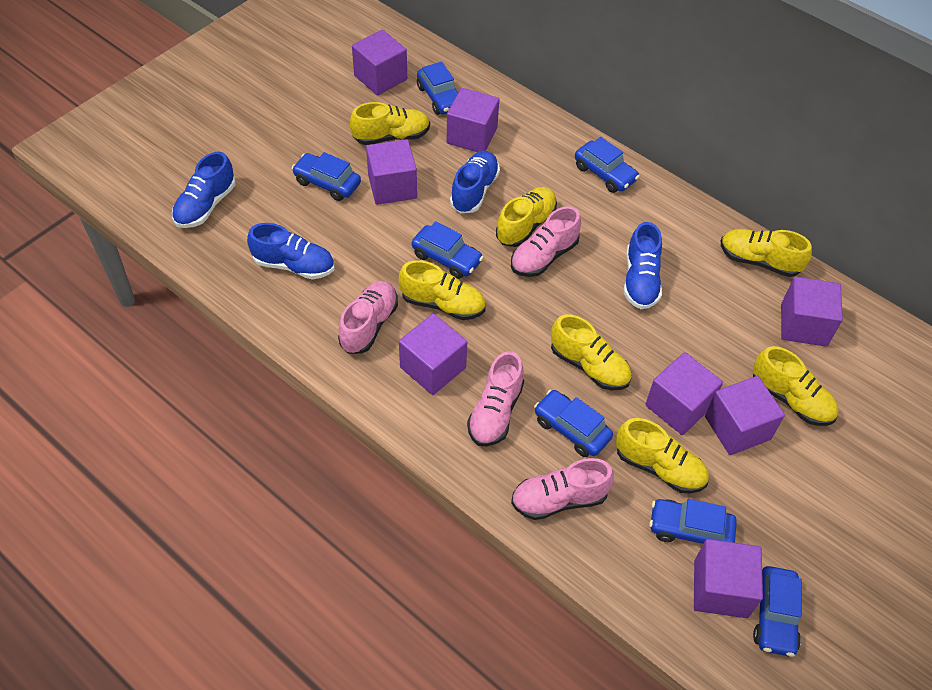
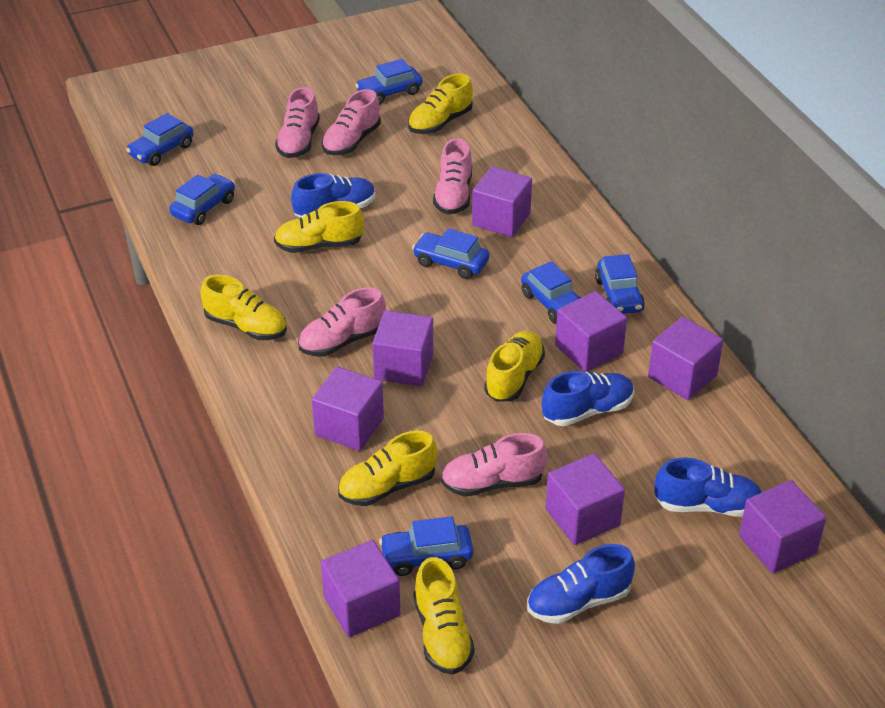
pink shoe: 4 -> 5
yellow shoe: 7 -> 6

